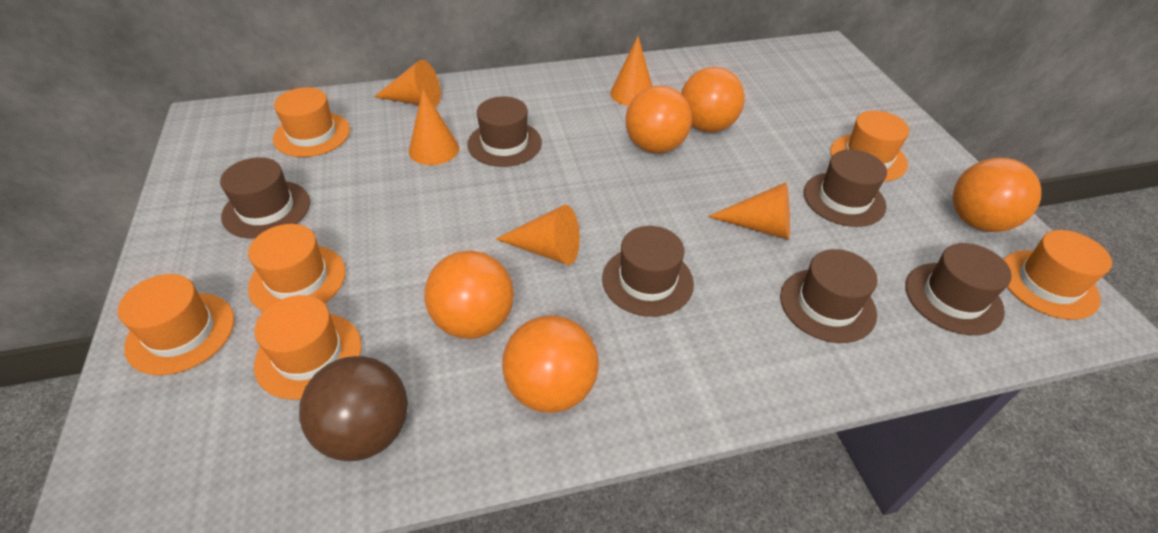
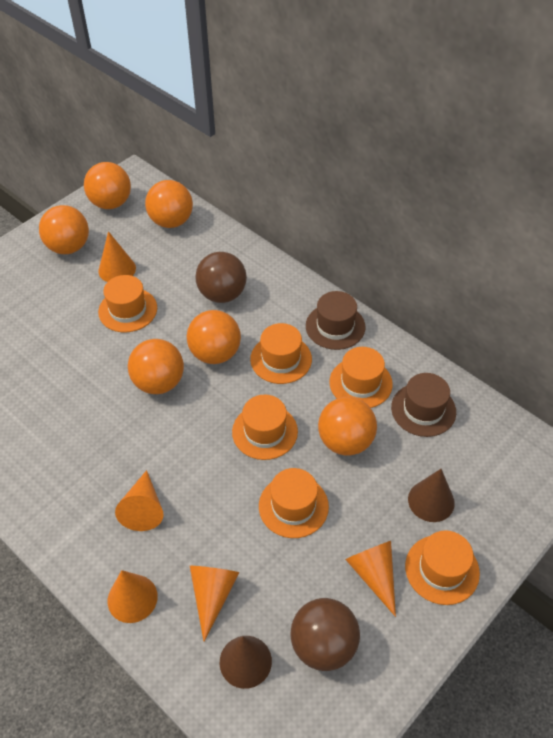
brown ball: 1 -> 2
brown cone: 0 -> 2
brown hat: 6 -> 2
orange ball: 5 -> 6

